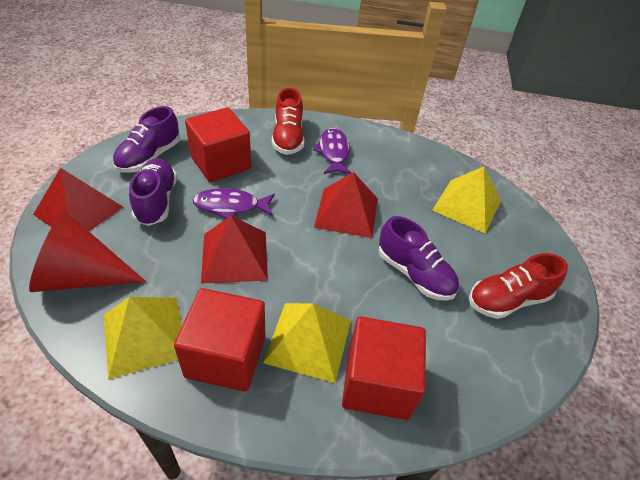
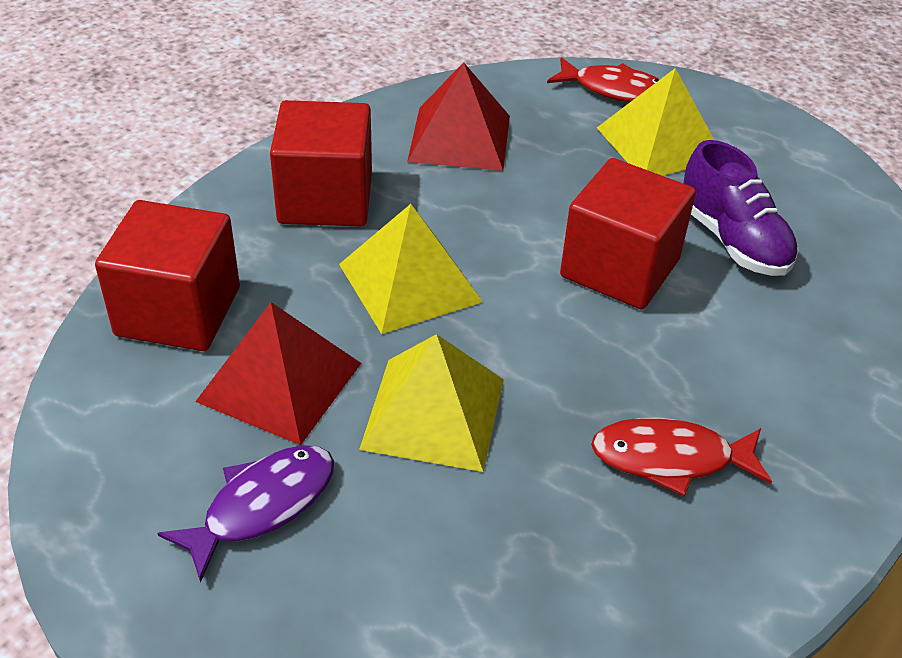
purple fish: 2 -> 1
purple shoe: 3 -> 1
red cone: 1 -> 0
red fish: 0 -> 2
red pyramid: 3 -> 2
red shoe: 2 -> 0

